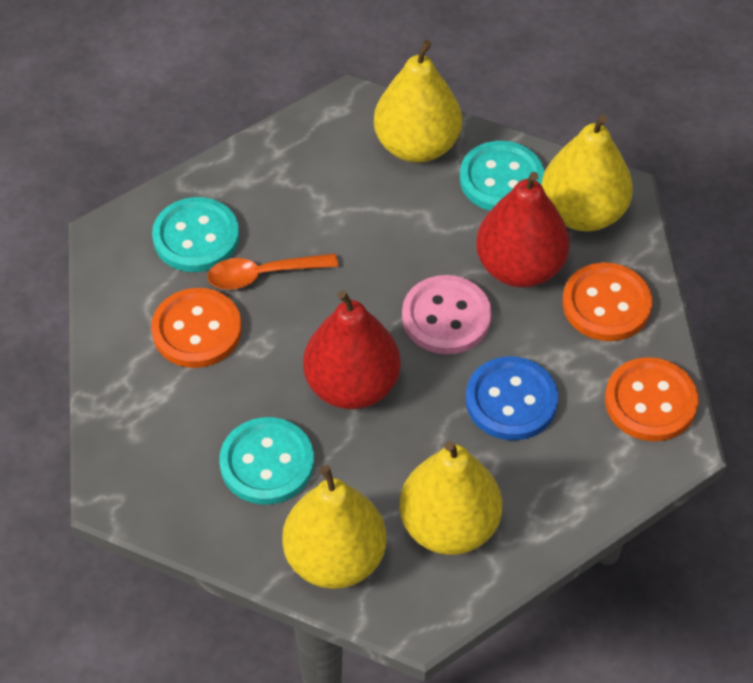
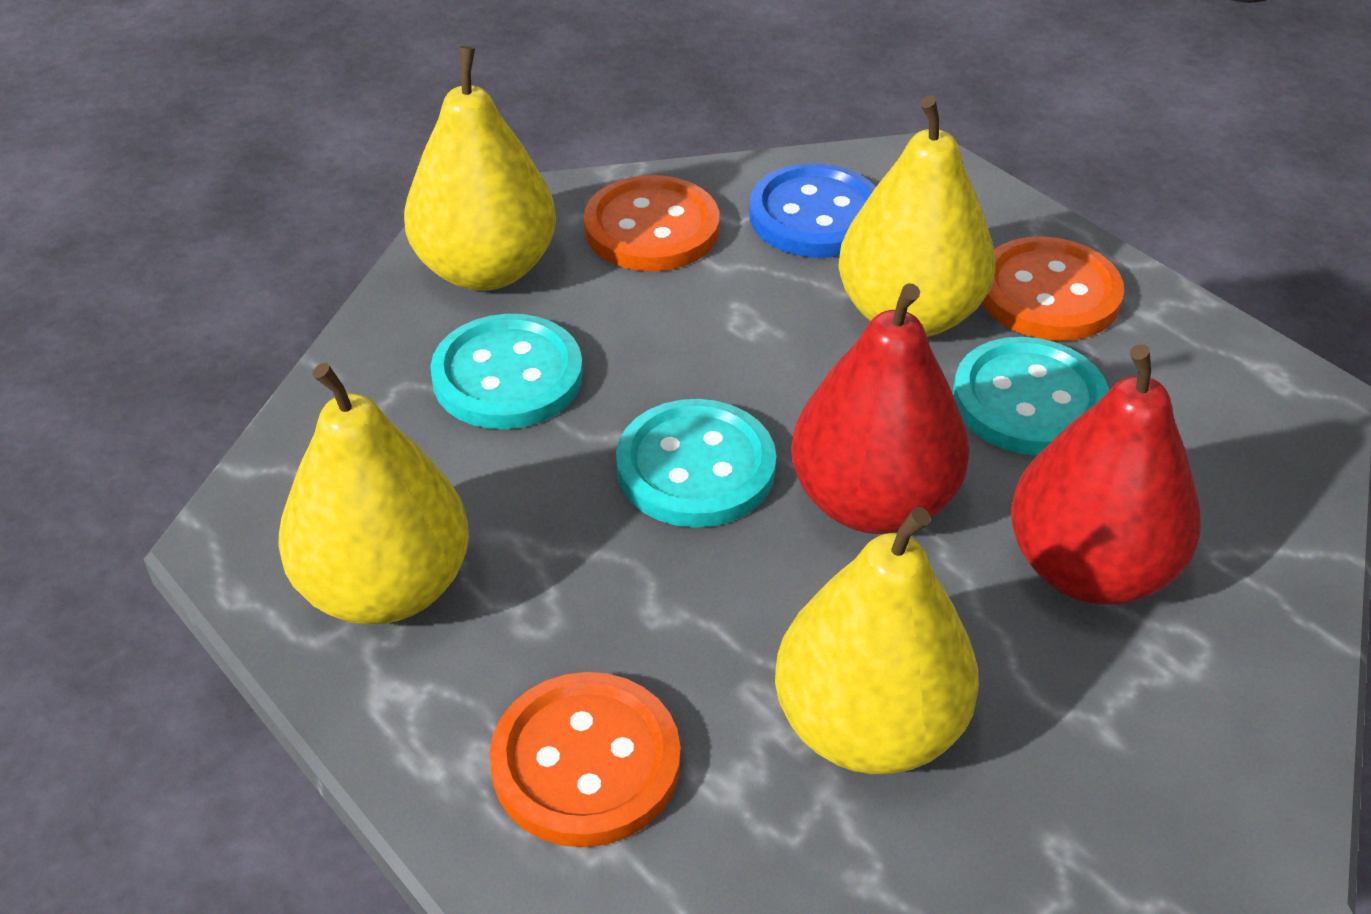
orange spoon: 1 -> 0
pink button: 1 -> 0

